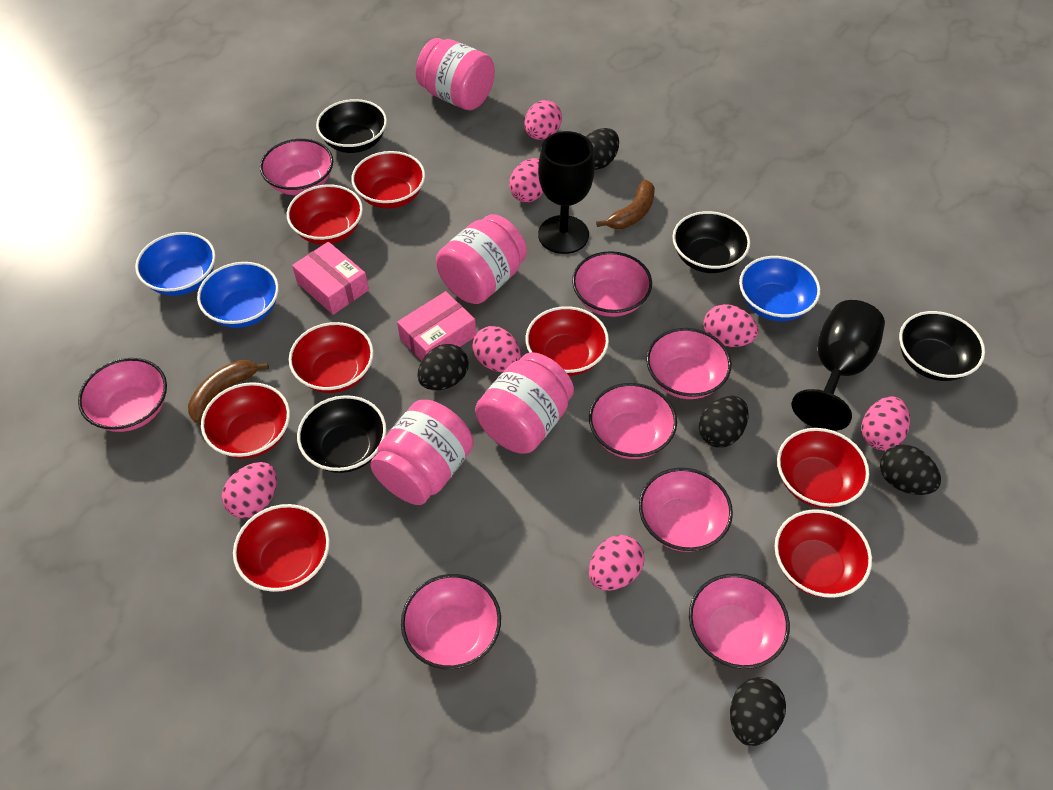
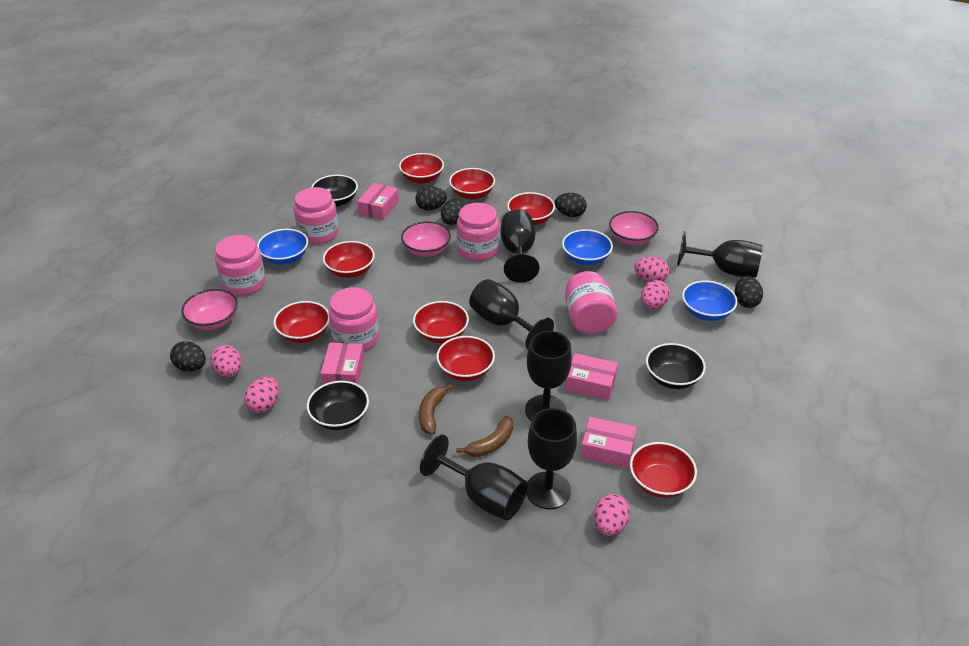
black bowl: 4 -> 3
black goblet: 2 -> 6
pink bowl: 8 -> 3
pink box: 2 -> 4
pink egg: 7 -> 5
pink jar: 4 -> 5

